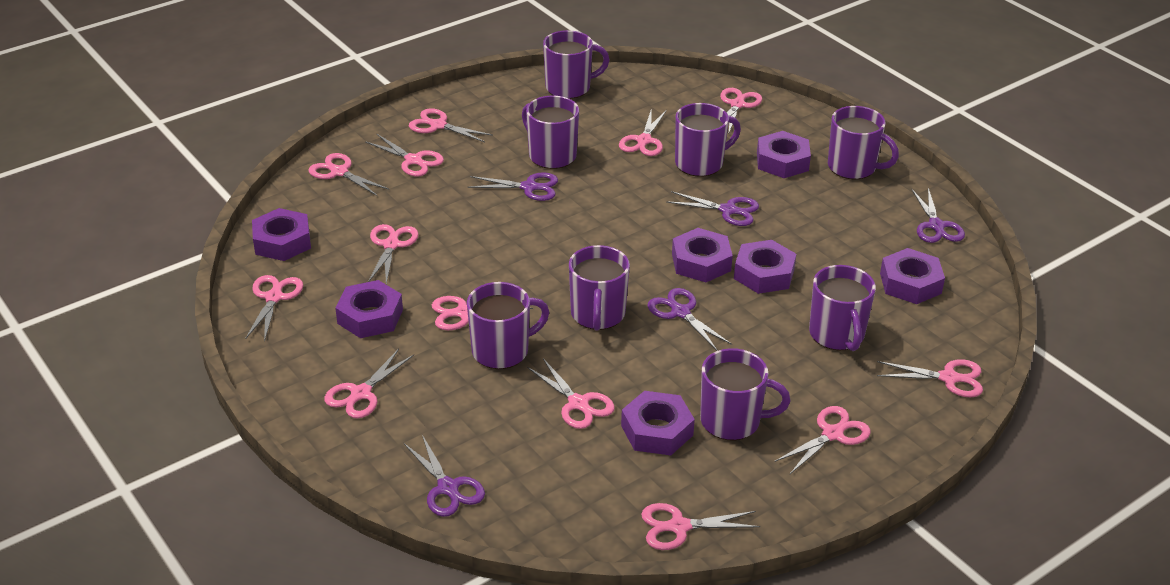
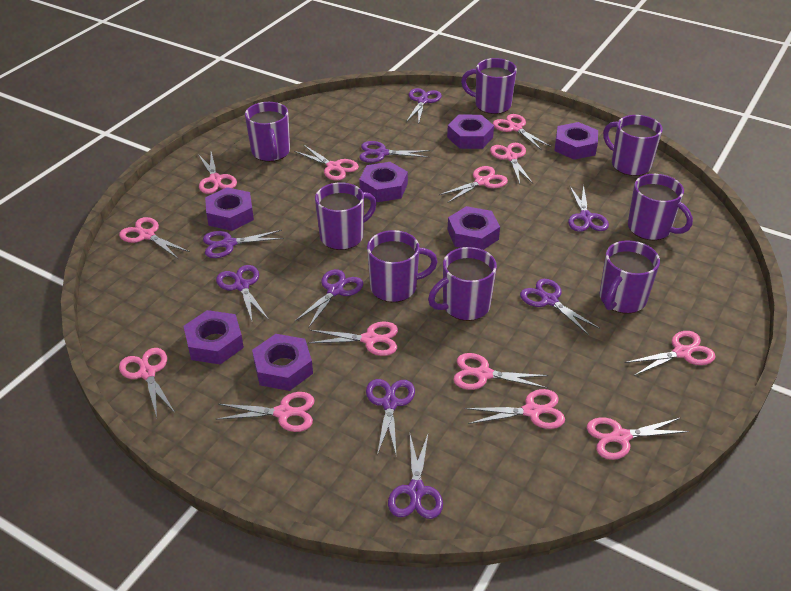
purple scissors: 5 -> 9

